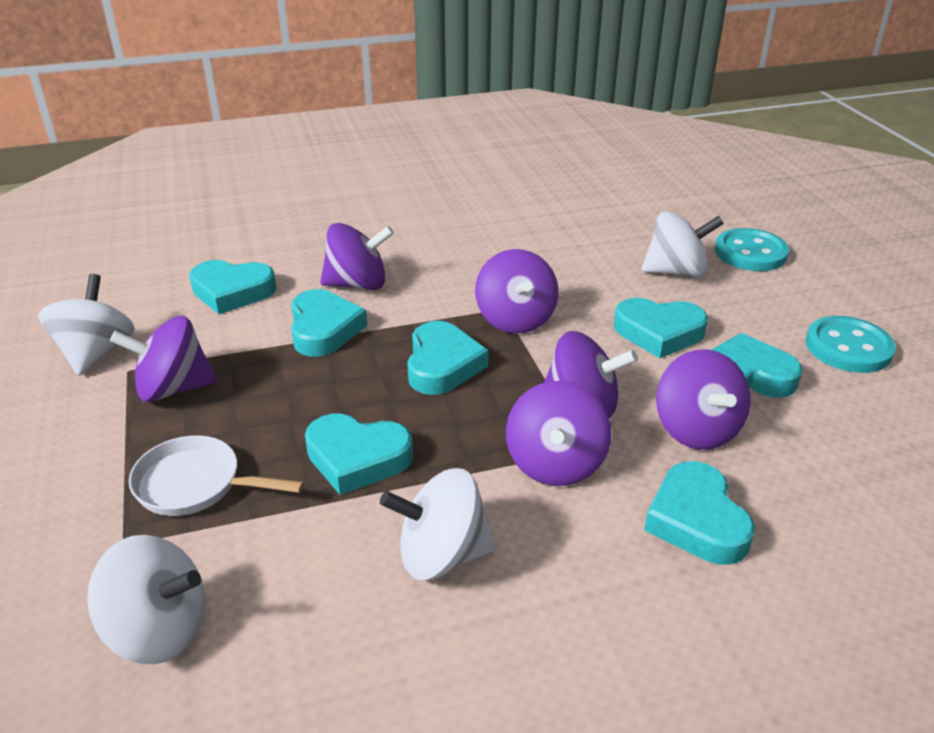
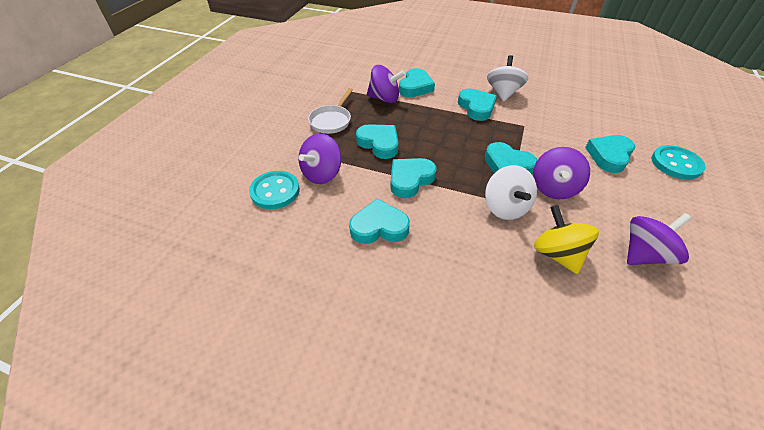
purple spinning top: 6 -> 4
white spinning top: 4 -> 2
yellow spinning top: 0 -> 1

